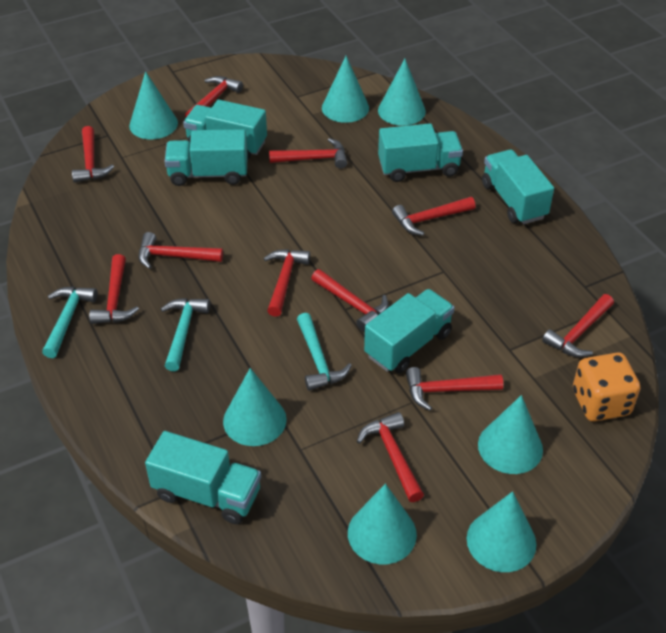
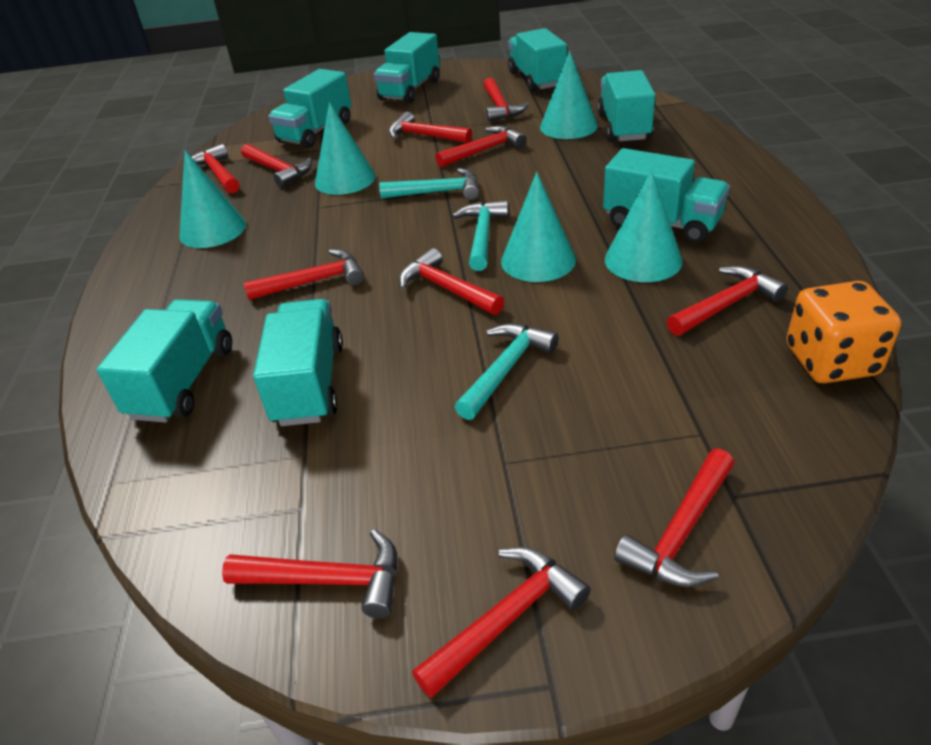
turquoise cone: 7 -> 5
turquoise truck: 6 -> 7

